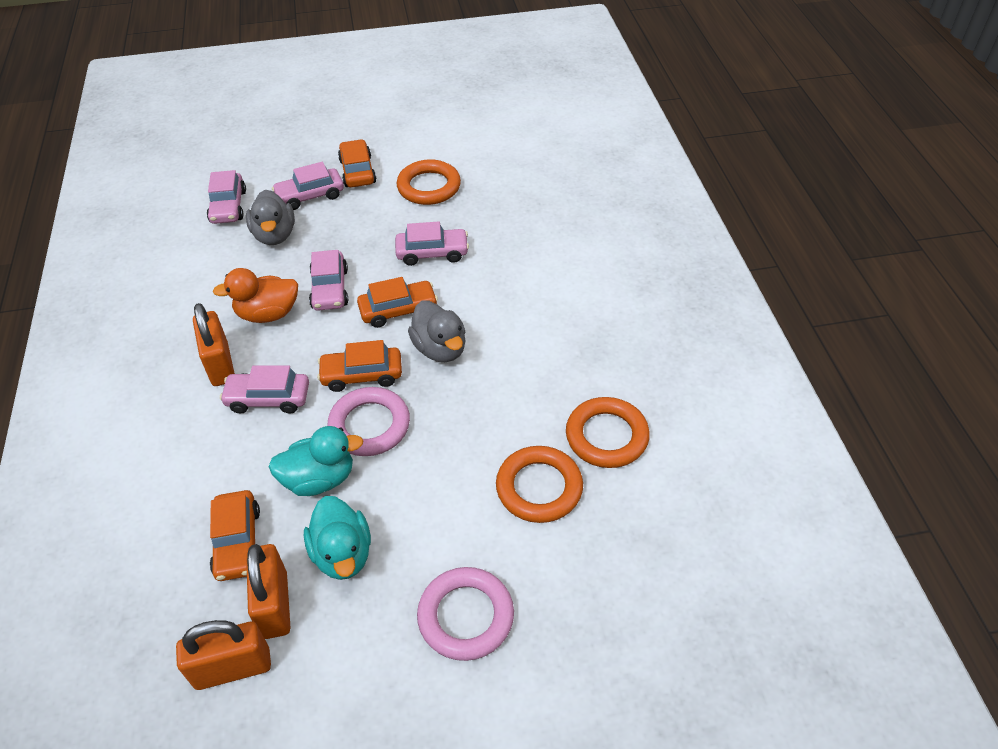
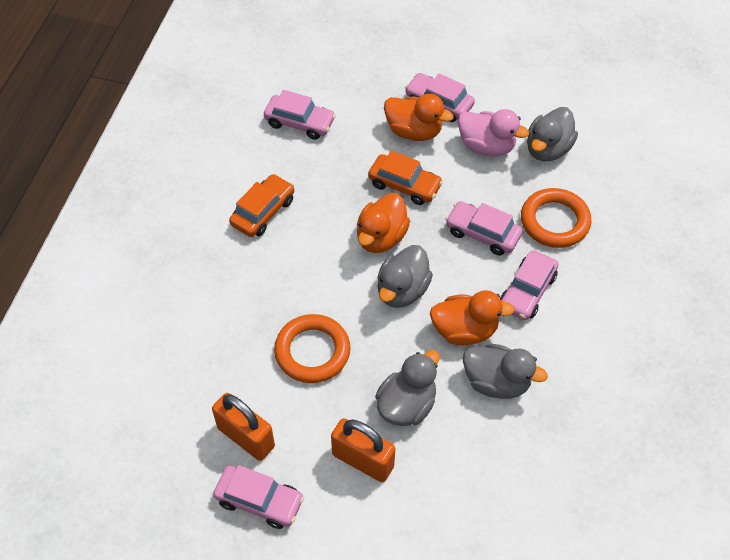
grey duck: 2 -> 4
orange car: 4 -> 2
orange duck: 1 -> 3
orange padlock: 3 -> 2
orange ring: 3 -> 2
pink duck: 0 -> 1
pink ring: 2 -> 0
turquoise duck: 2 -> 0

